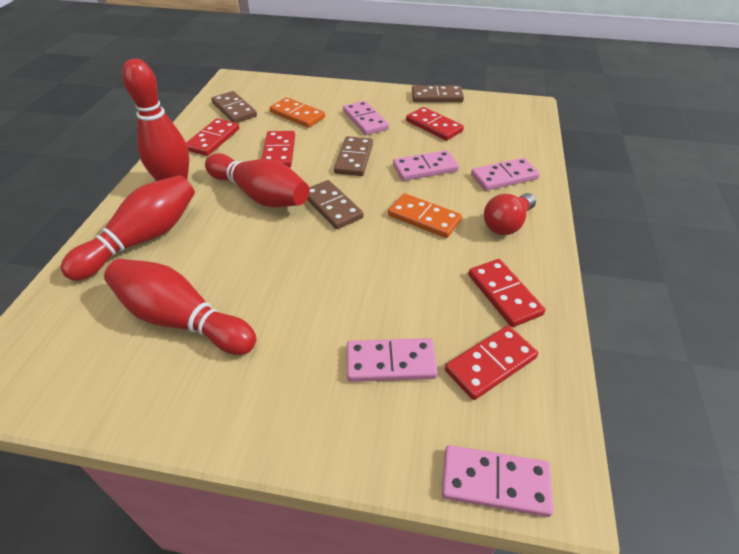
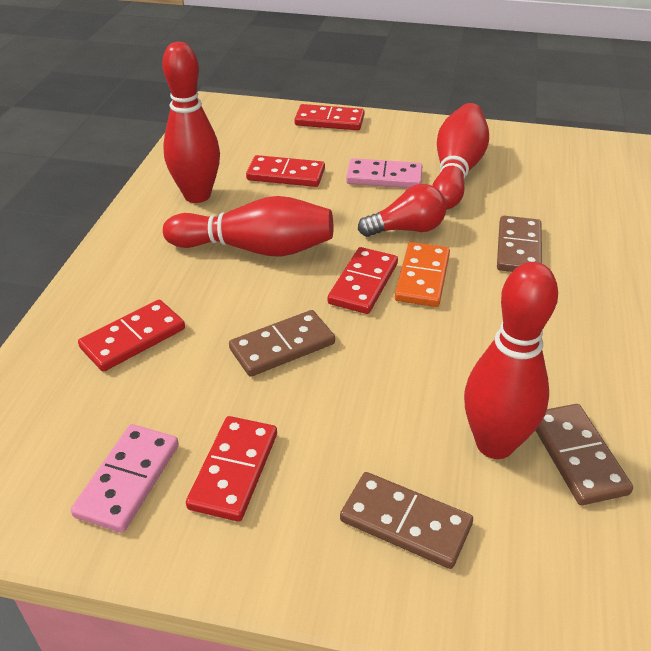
orange domino: 2 -> 1
pink domino: 5 -> 2

